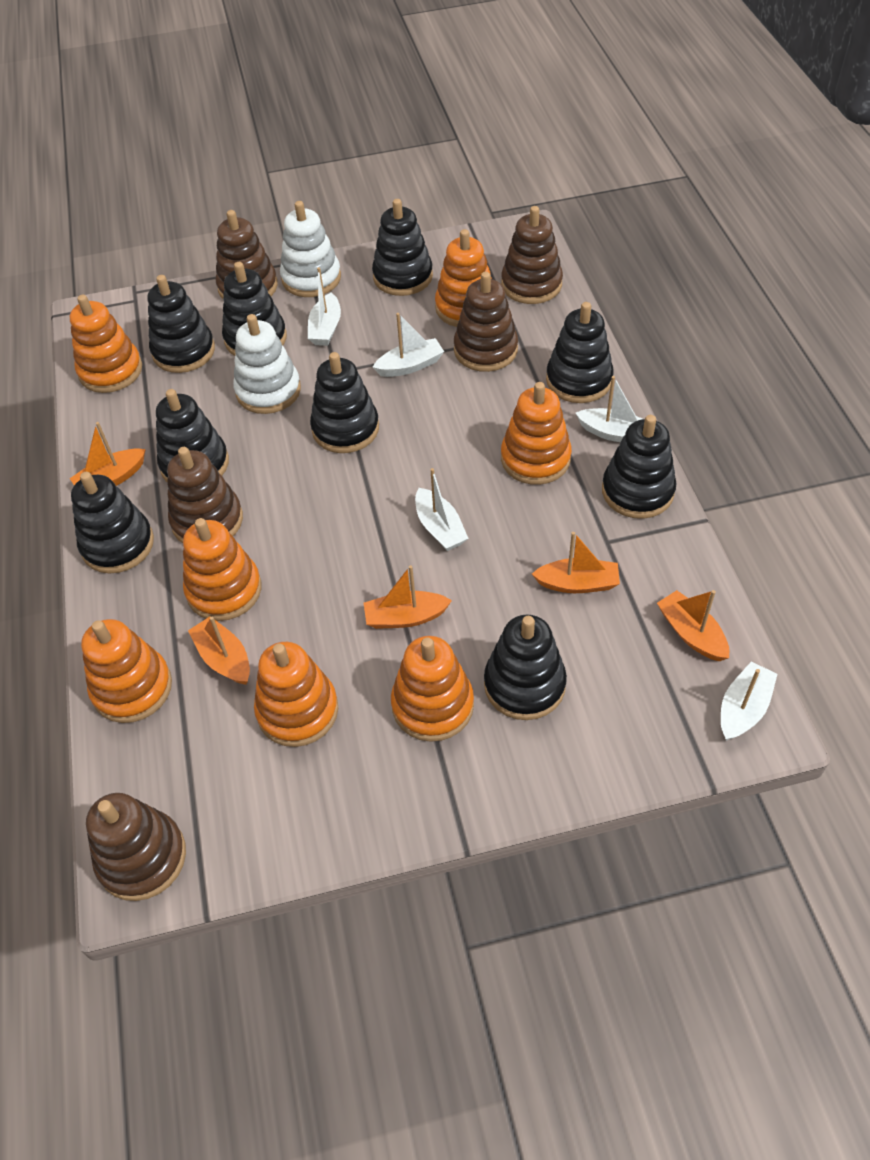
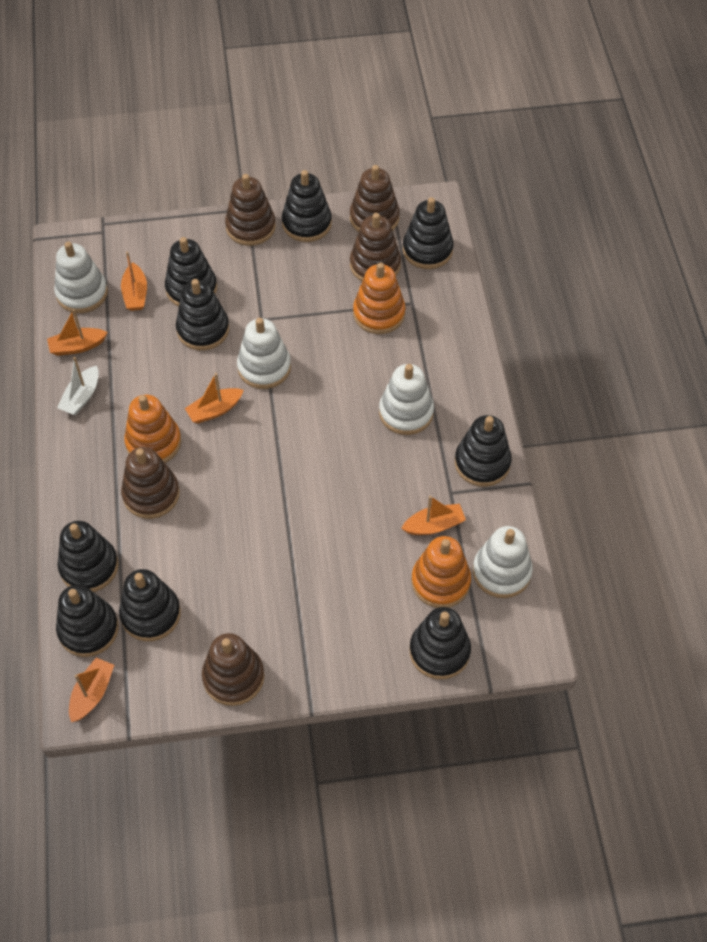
orange stacking toy: 7 -> 3
white boat: 5 -> 1
white stacking toy: 2 -> 4

